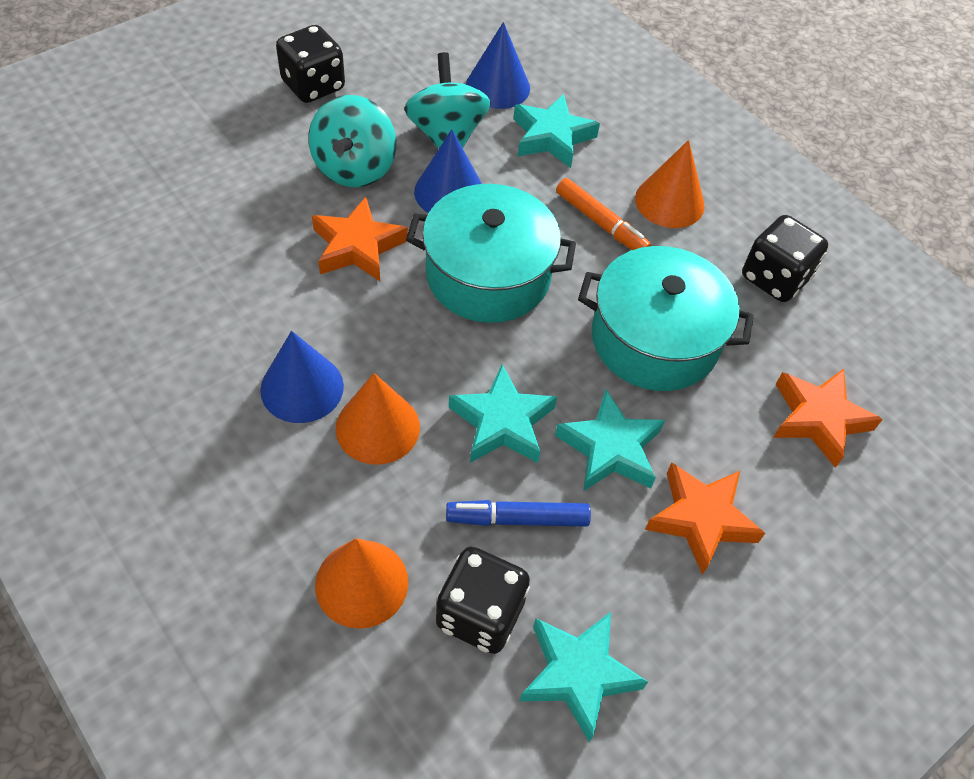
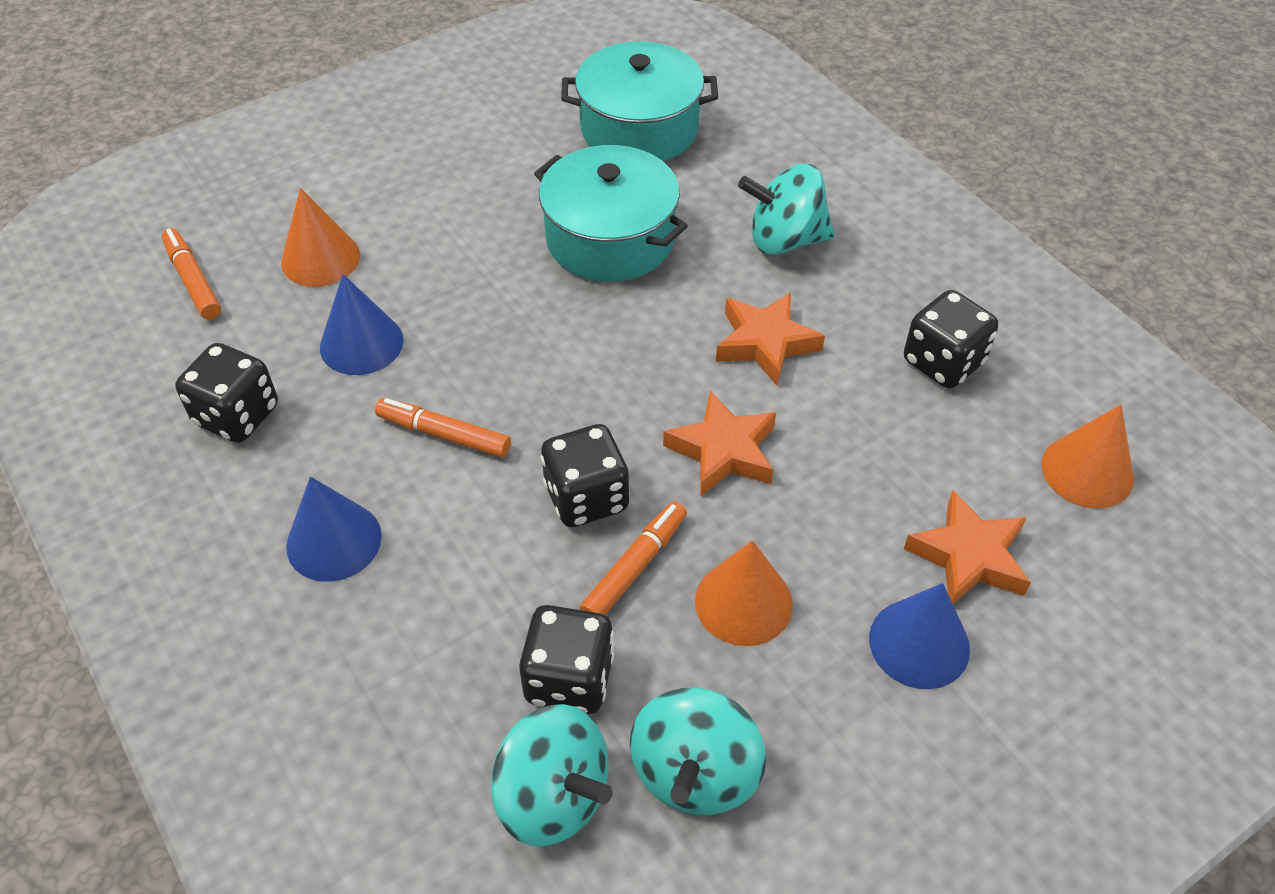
black dice: 3 -> 4
blue marker: 1 -> 0
orange marker: 1 -> 3
turquoise spinning top: 2 -> 3
turquoise star: 4 -> 0

